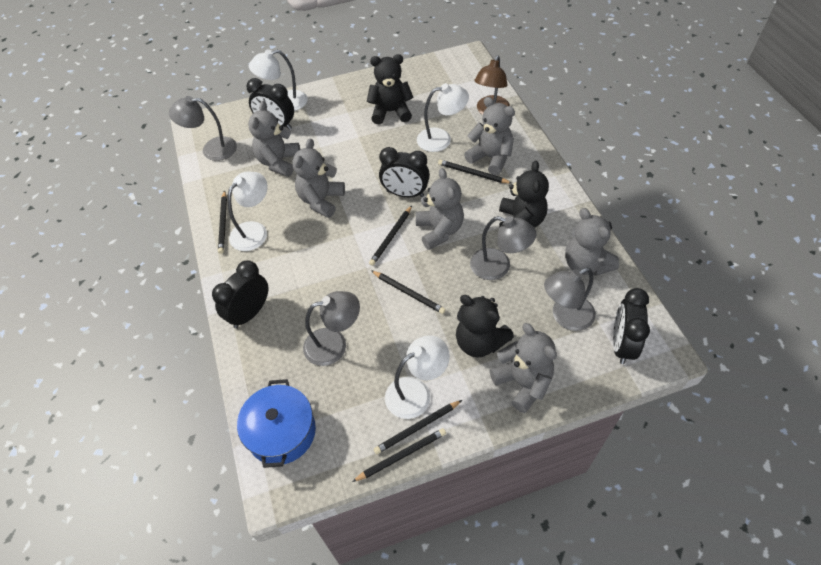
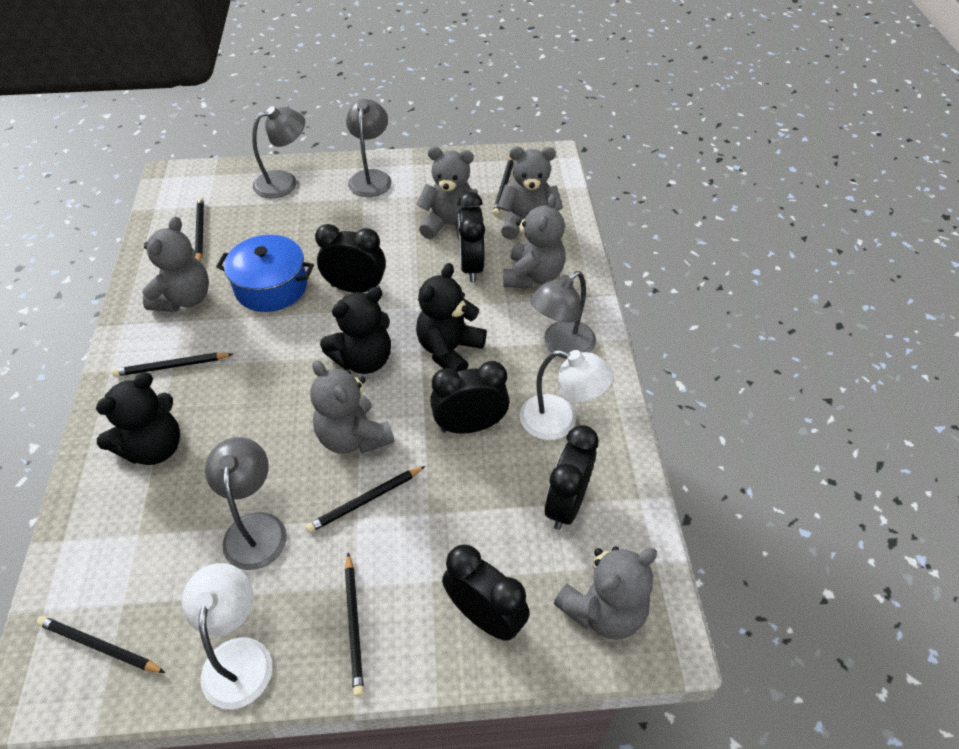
black clock: 4 -> 5
brown lamp: 1 -> 0
white lamp: 4 -> 2

